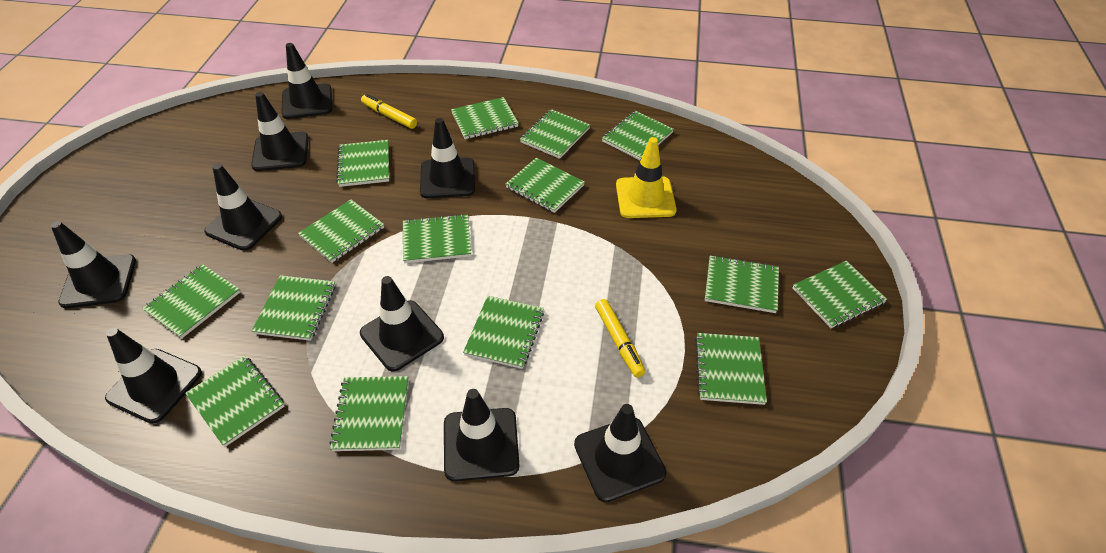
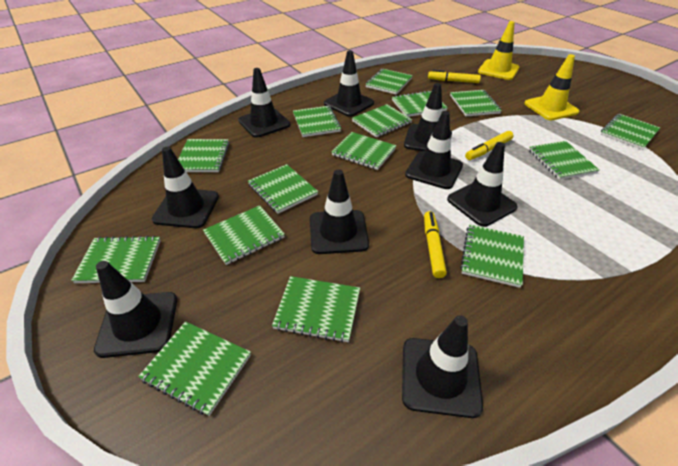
yellow marker: 2 -> 3
yellow traffic cone: 1 -> 2

